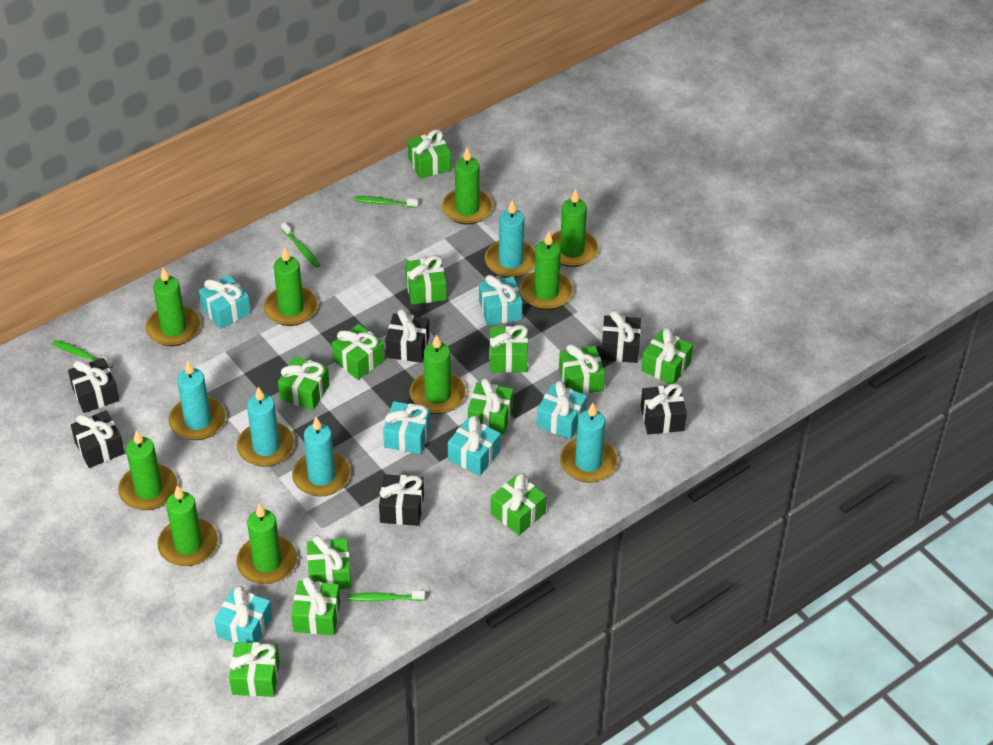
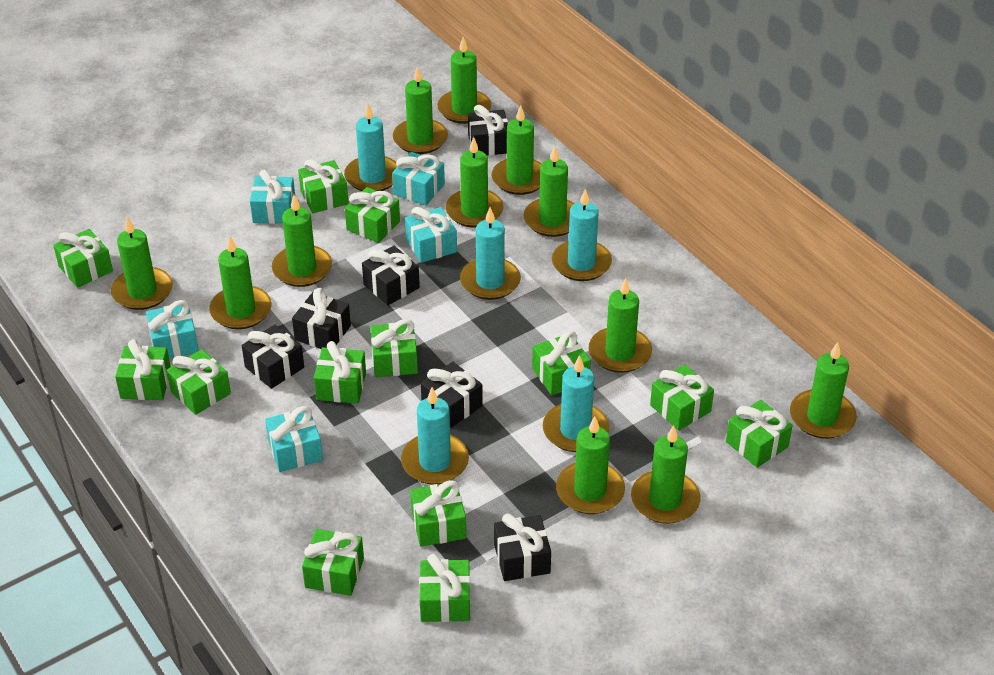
green candle: 9 -> 12
green gift: 12 -> 13
green toothbrush: 4 -> 0
turquoise gift: 6 -> 5

